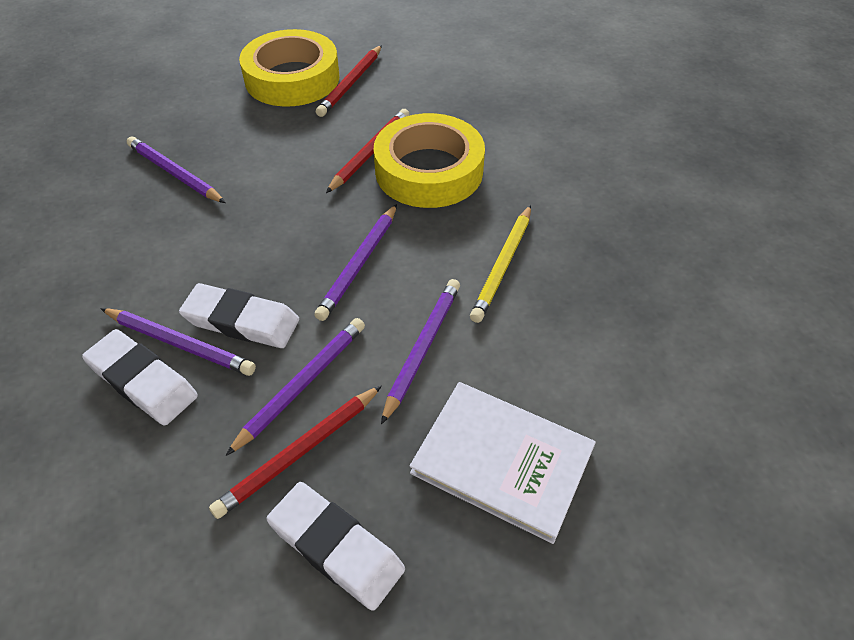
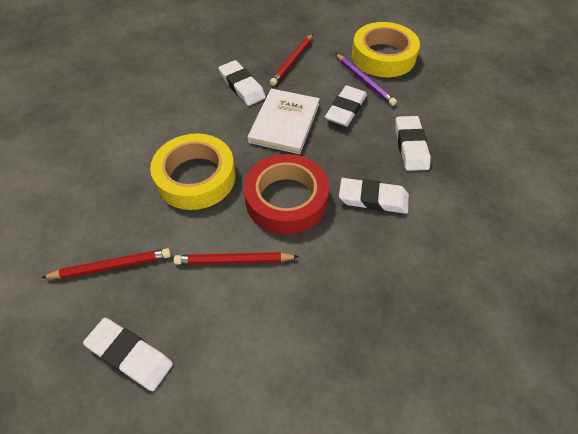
purple pencil: 5 -> 1
red tape: 0 -> 1
white eraser: 3 -> 5
yellow pencil: 1 -> 0

